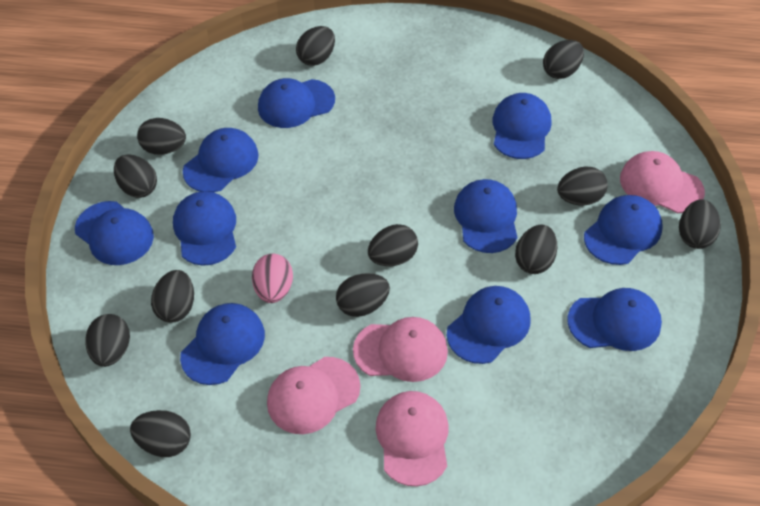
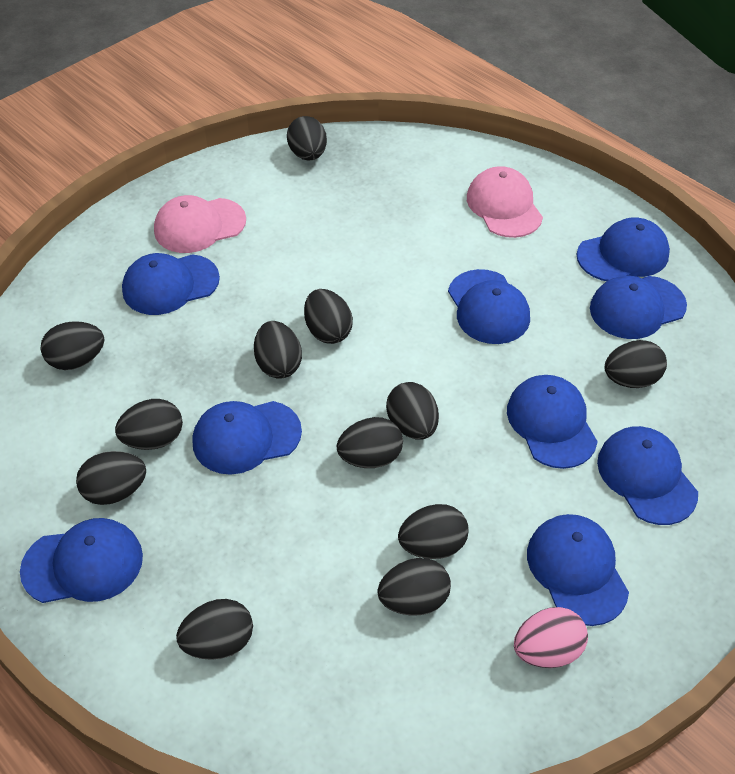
blue cap: 10 -> 9
pink cap: 4 -> 2

